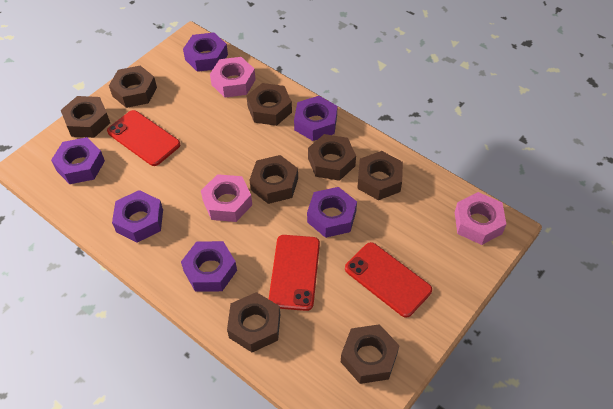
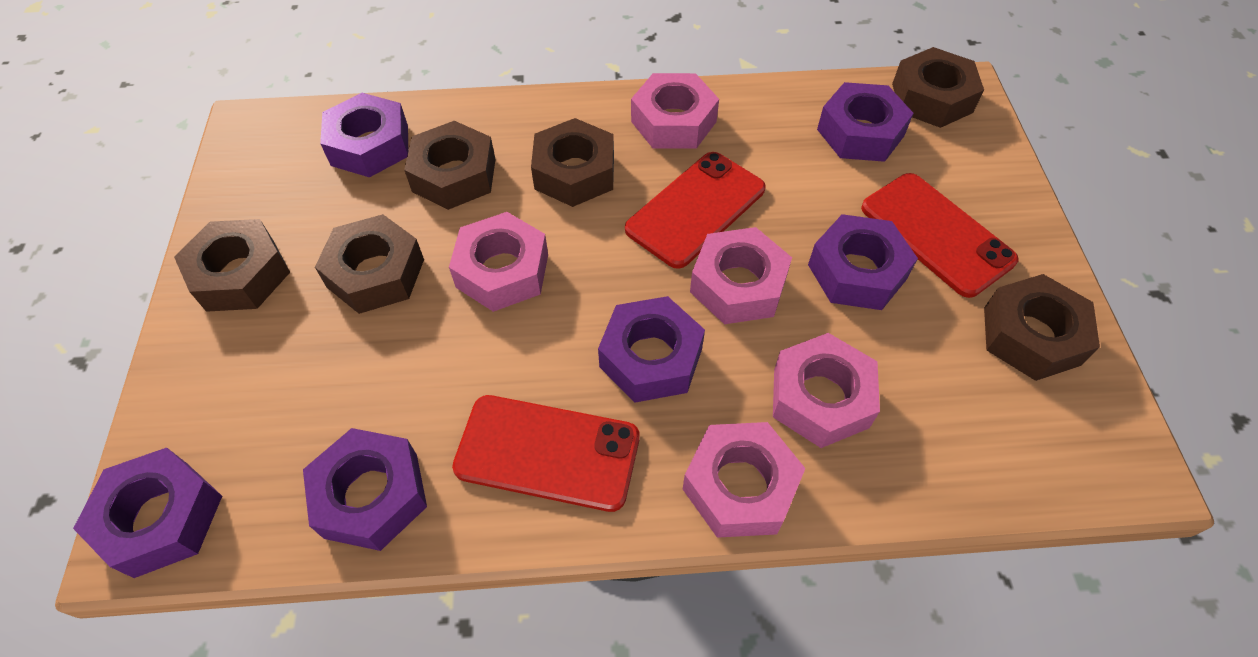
brown nut: 8 -> 6
pink nut: 3 -> 5

